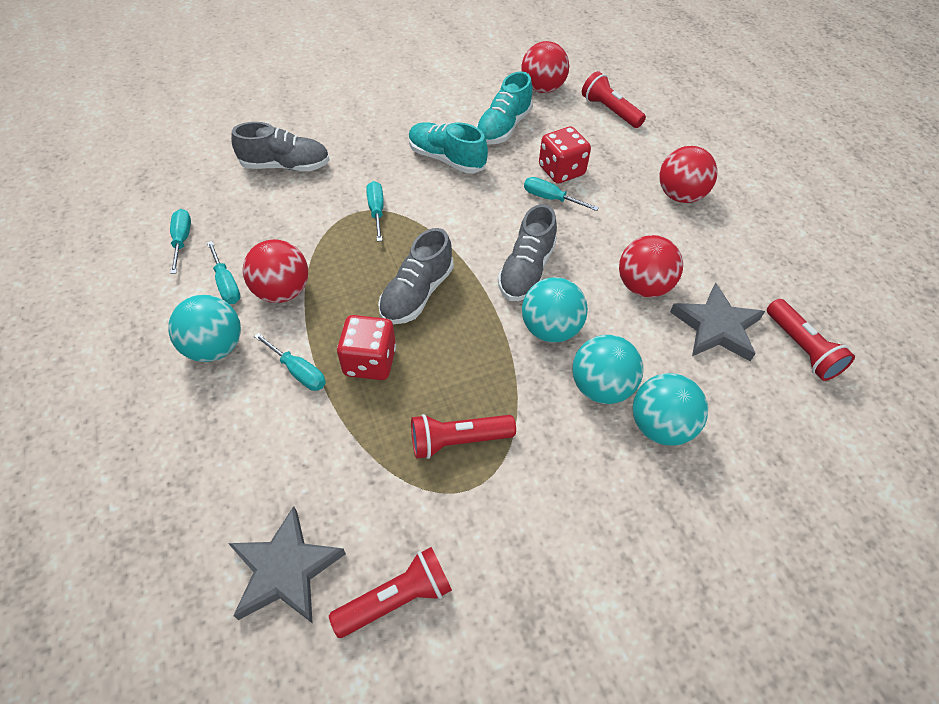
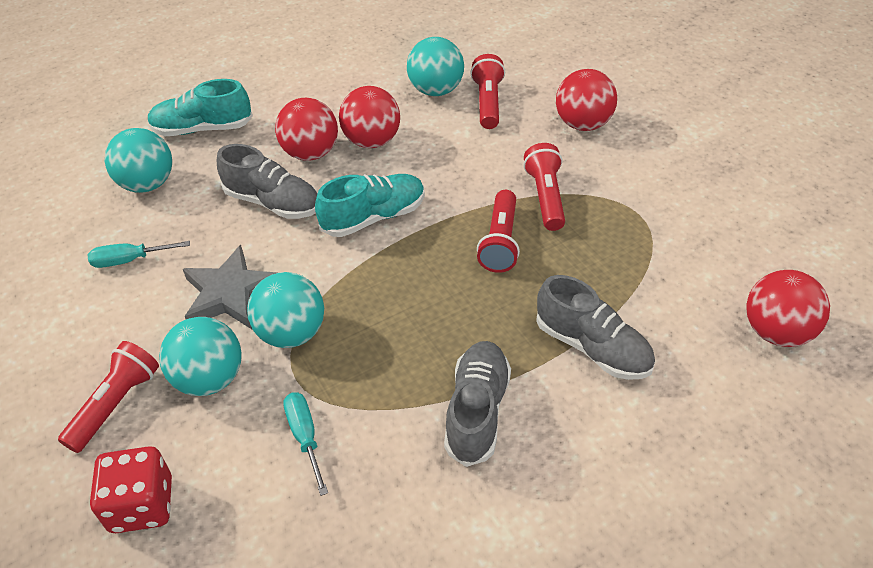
grey star: 2 -> 1
red dice: 2 -> 1
turquoise screwdriver: 5 -> 2

